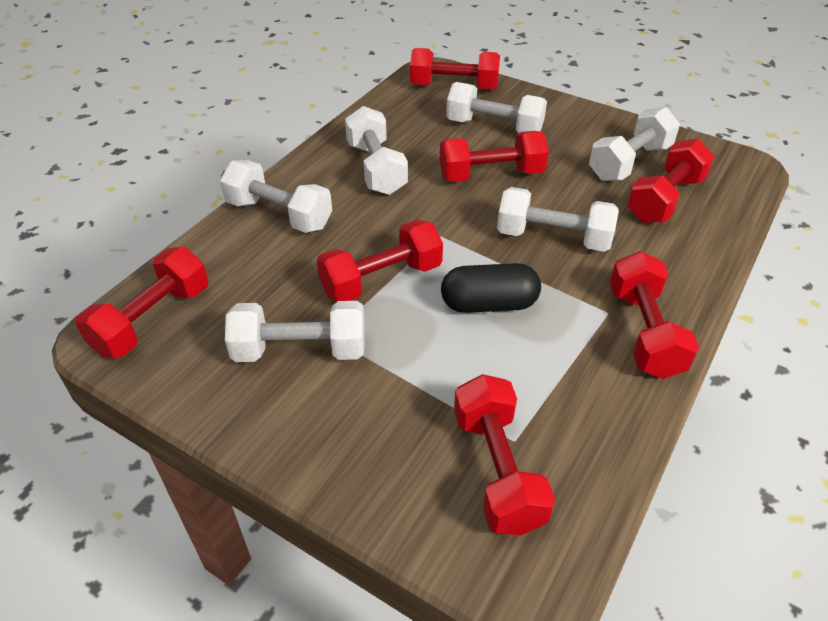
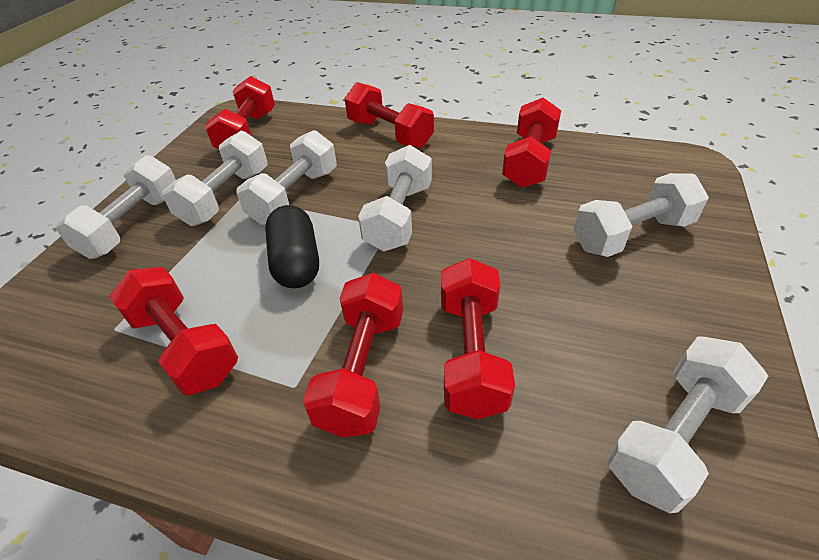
red dumbbell: 7 -> 6

